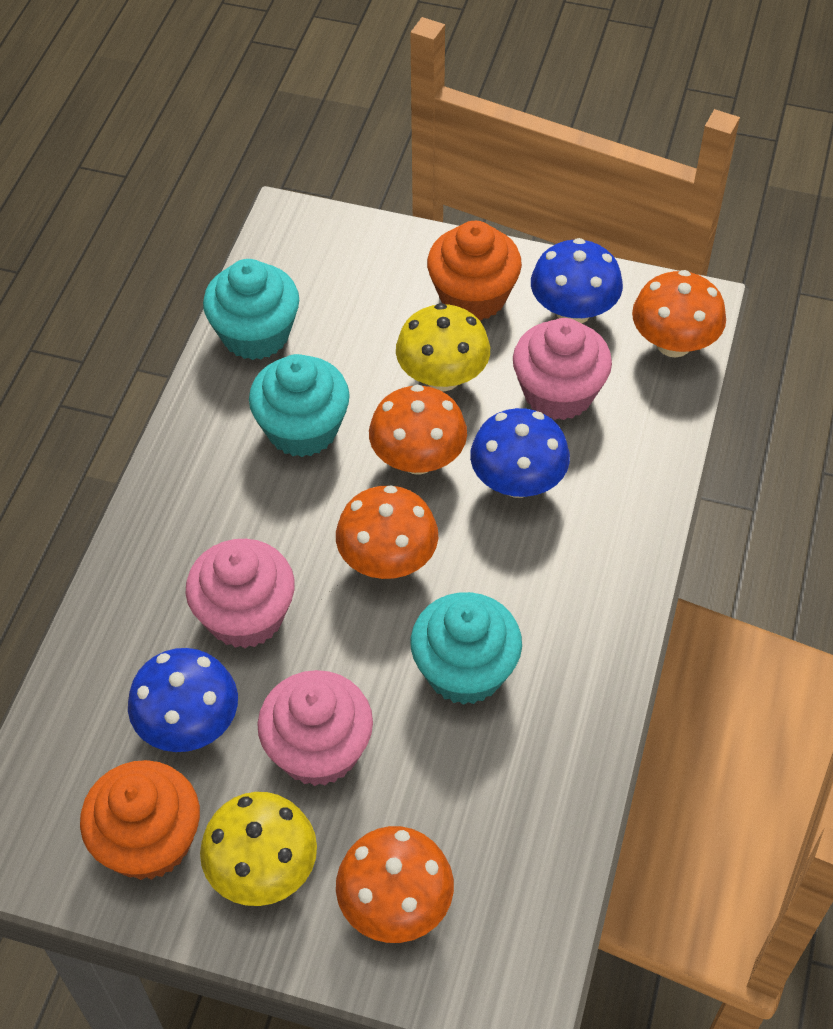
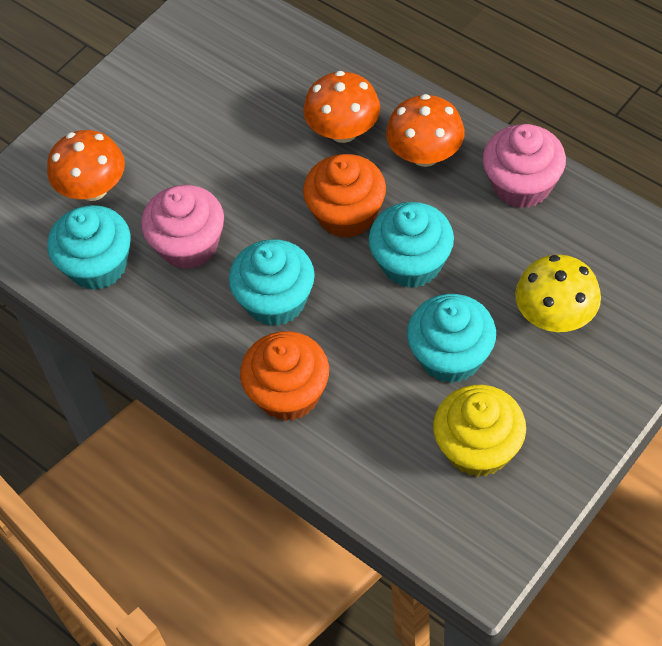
blue mushroom: 3 -> 0
orange mushroom: 4 -> 3
pink cupcake: 3 -> 2
turquoise cupcake: 3 -> 4
yellow cupcake: 0 -> 1
yellow mushroom: 2 -> 1

